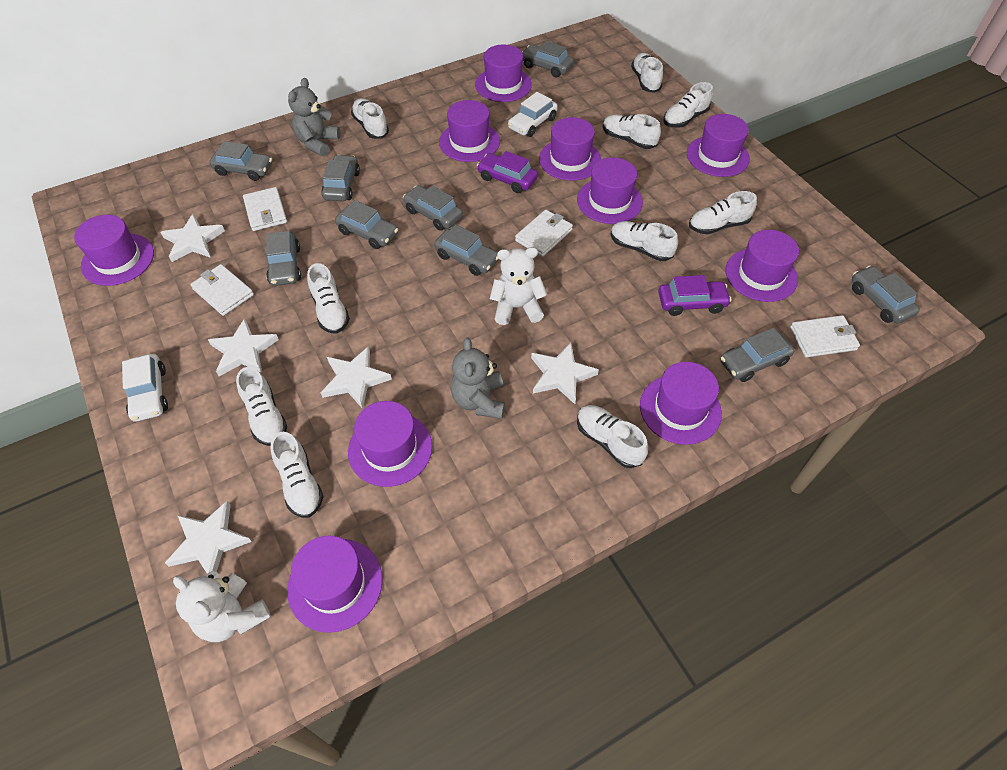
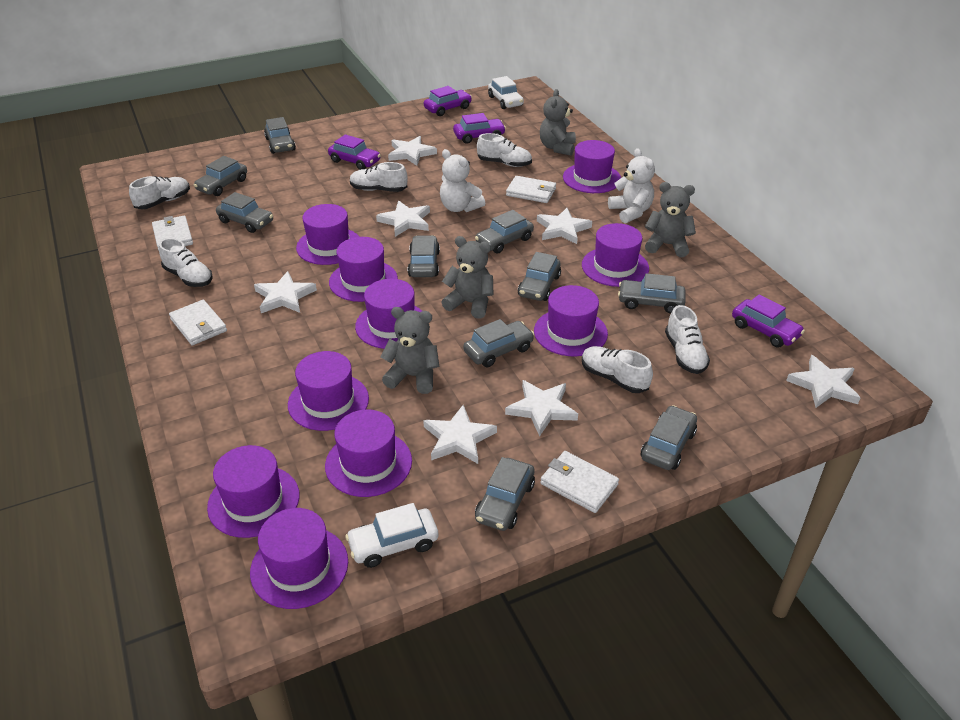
grey car: 9 -> 10
grey teddy bear: 2 -> 4
purple car: 2 -> 4
white shoe: 10 -> 6
white star: 5 -> 7

